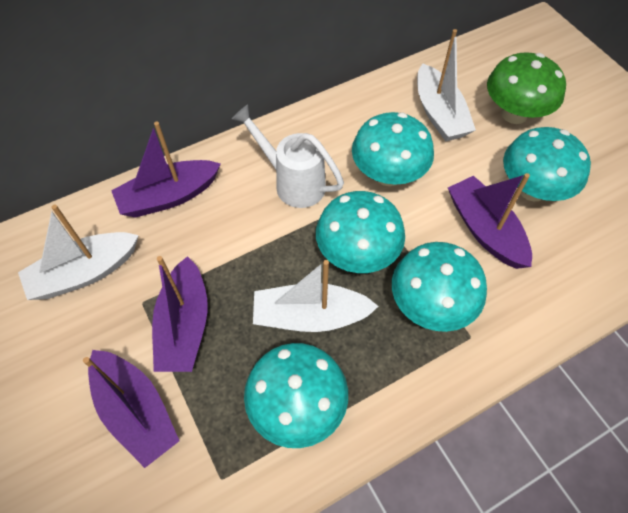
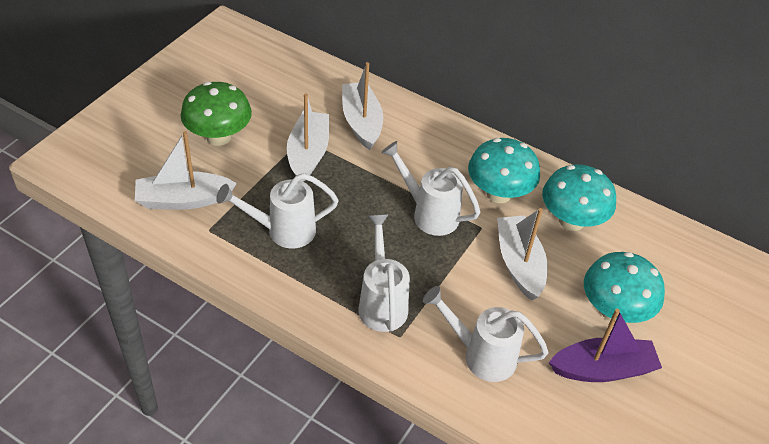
purple boat: 4 -> 1
turquoise mushroom: 5 -> 3
white boat: 3 -> 4
white watering can: 1 -> 4

